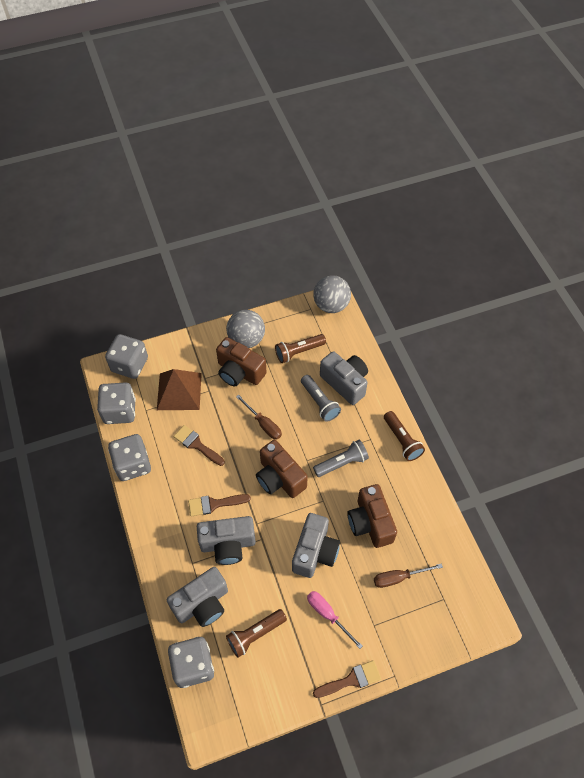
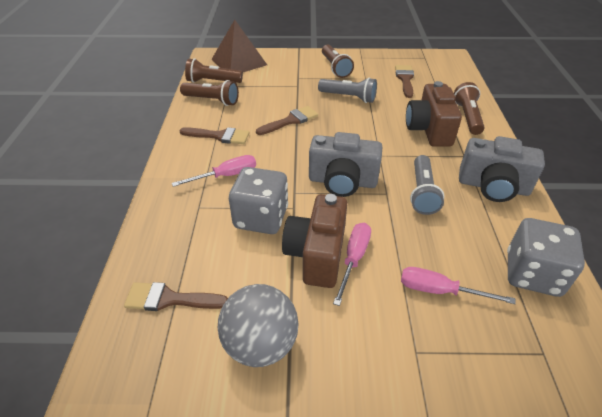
brown brush: 3 -> 4
brown camera: 3 -> 2
brown flashlight: 3 -> 4
brown screwdriver: 2 -> 0
grey ball: 2 -> 1
grey camera: 4 -> 2
grey dice: 4 -> 2
pink screwdriver: 1 -> 3

